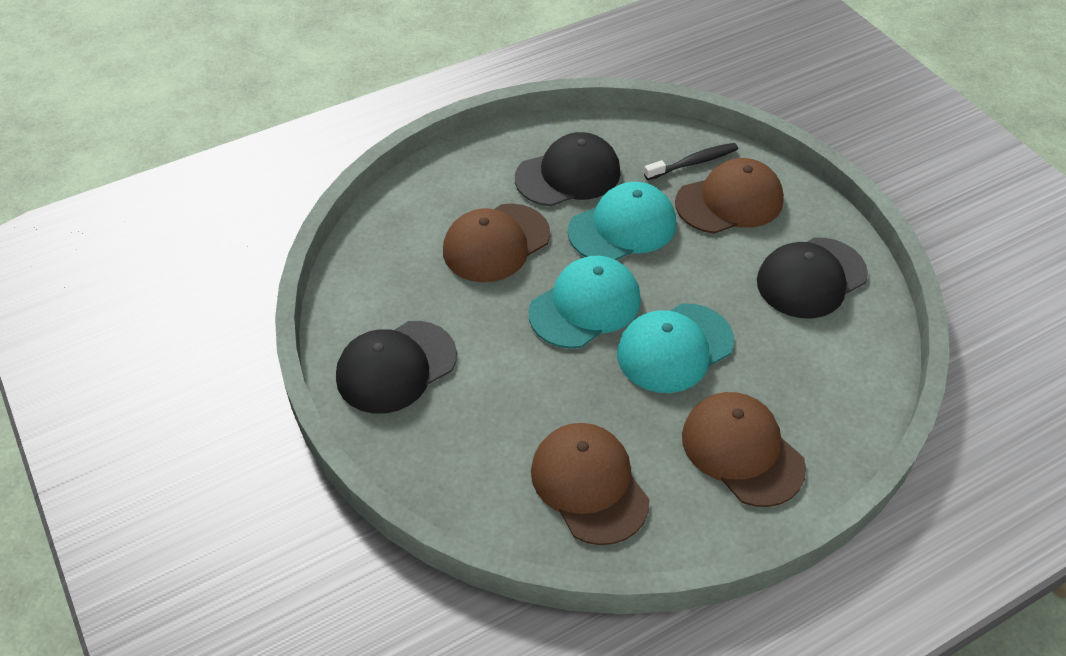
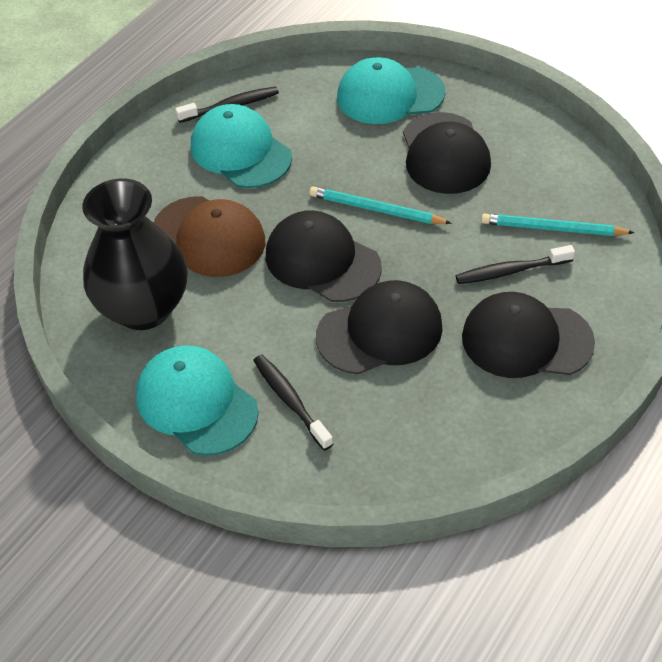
black cap: 3 -> 4
black toothbrush: 1 -> 3
black vase: 0 -> 1
brown cap: 4 -> 1
turquoise pencil: 0 -> 2

